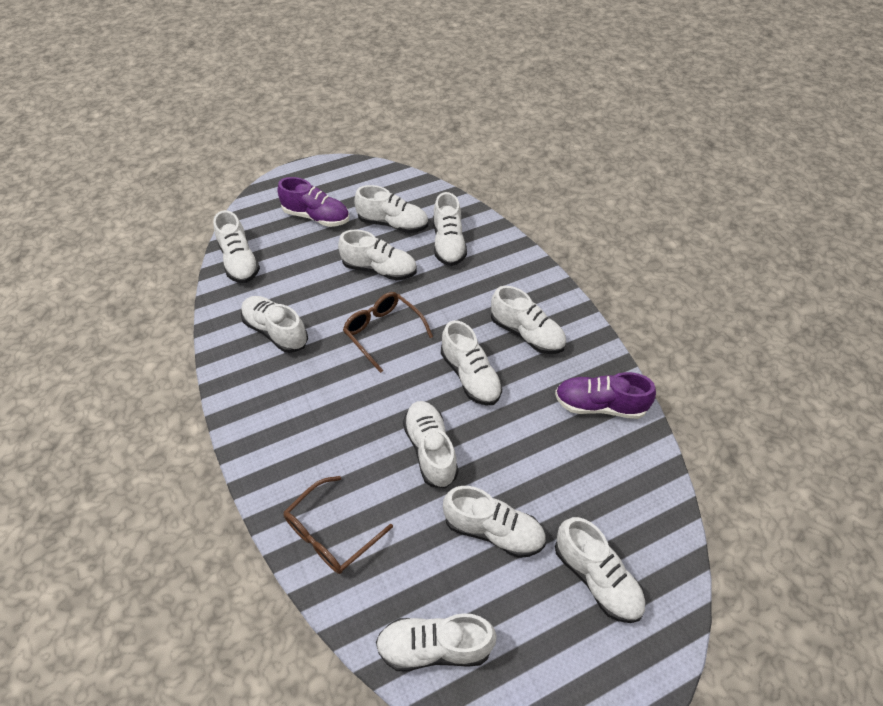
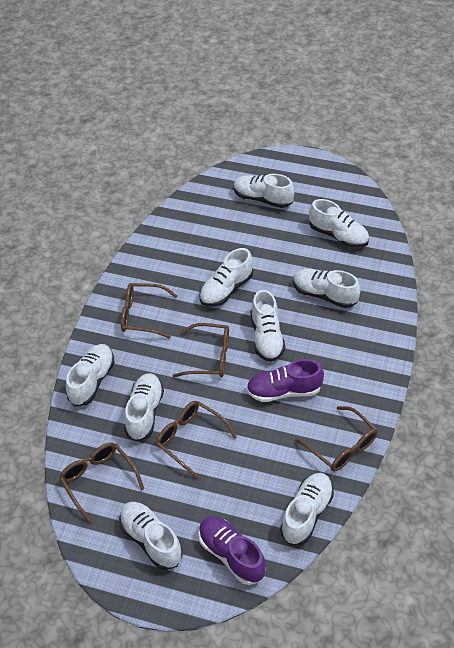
brown glasses: 2 -> 5
white shoe: 11 -> 9

